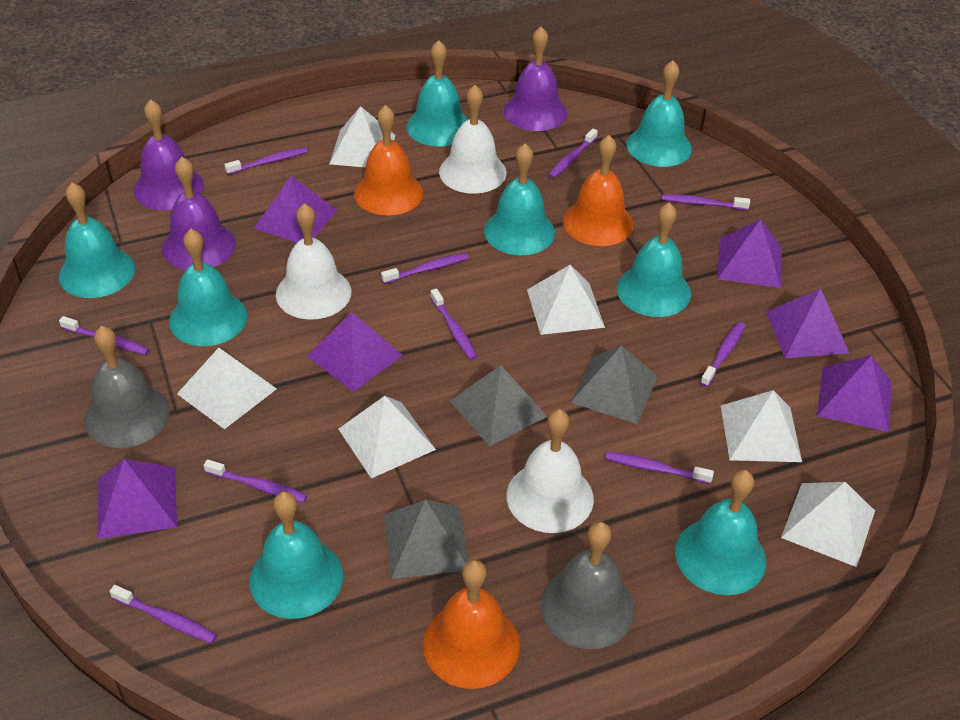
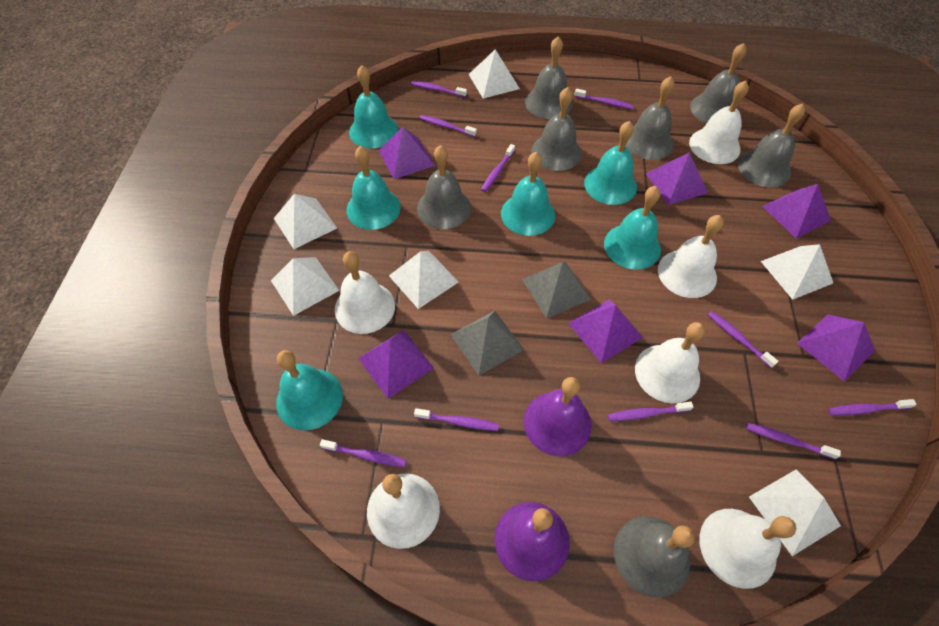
grey bell: 2 -> 7
grey pyramid: 3 -> 2
orange bell: 3 -> 0
purple bell: 3 -> 2
turquoise bell: 8 -> 6
white bell: 3 -> 6

